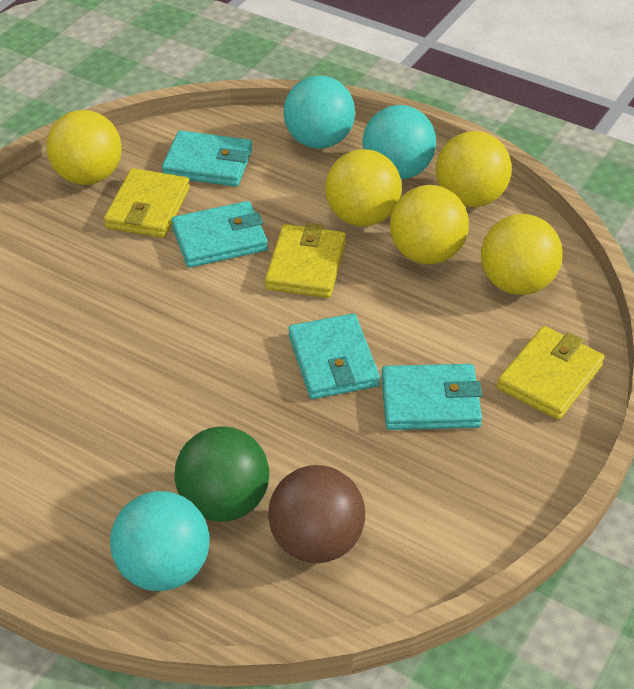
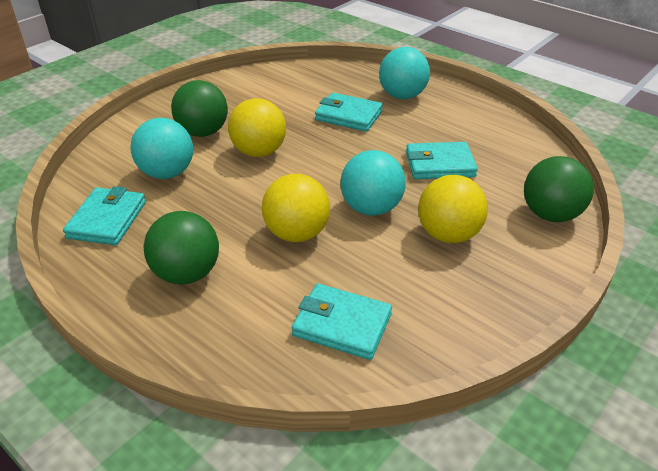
brown ball: 1 -> 0
green ball: 1 -> 3
yellow ball: 5 -> 3
yellow wallet: 3 -> 0

